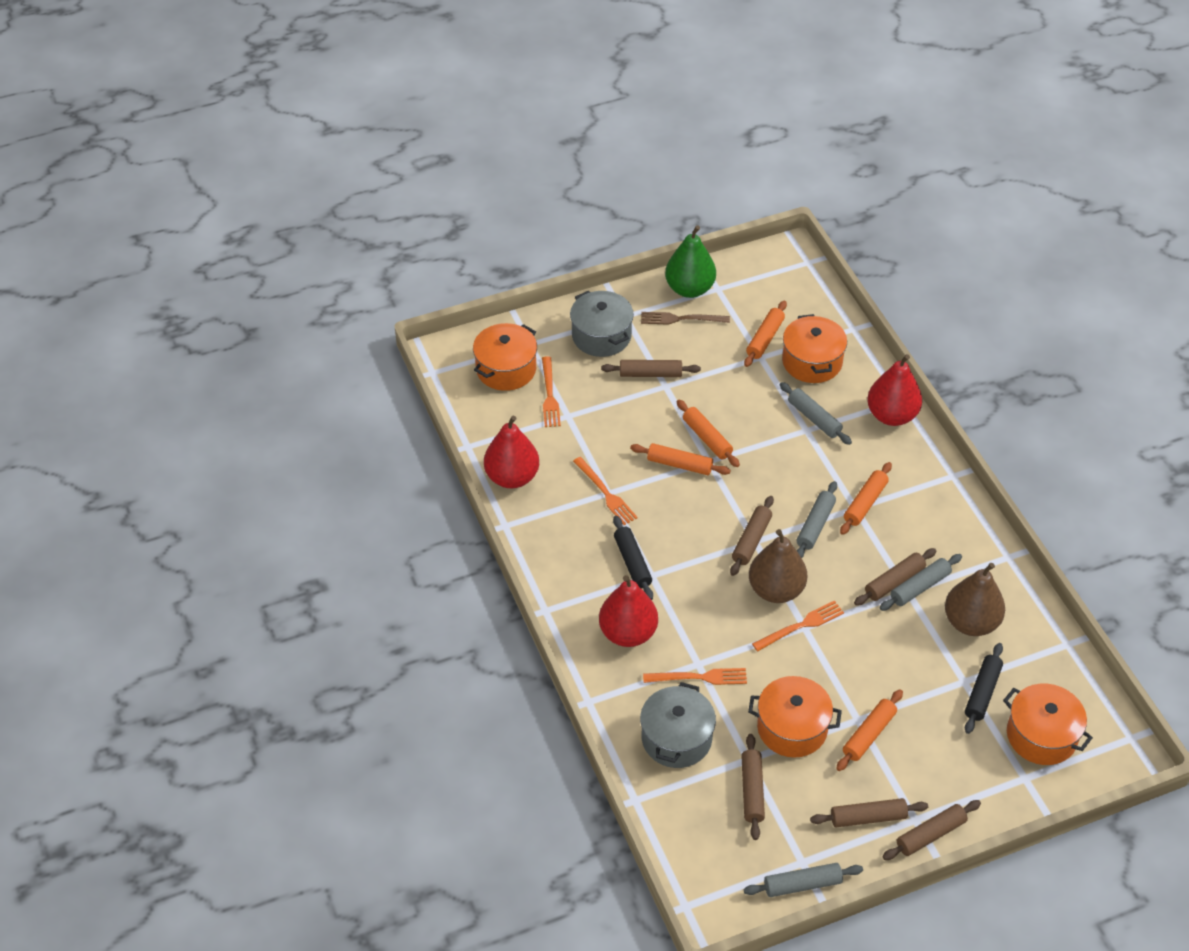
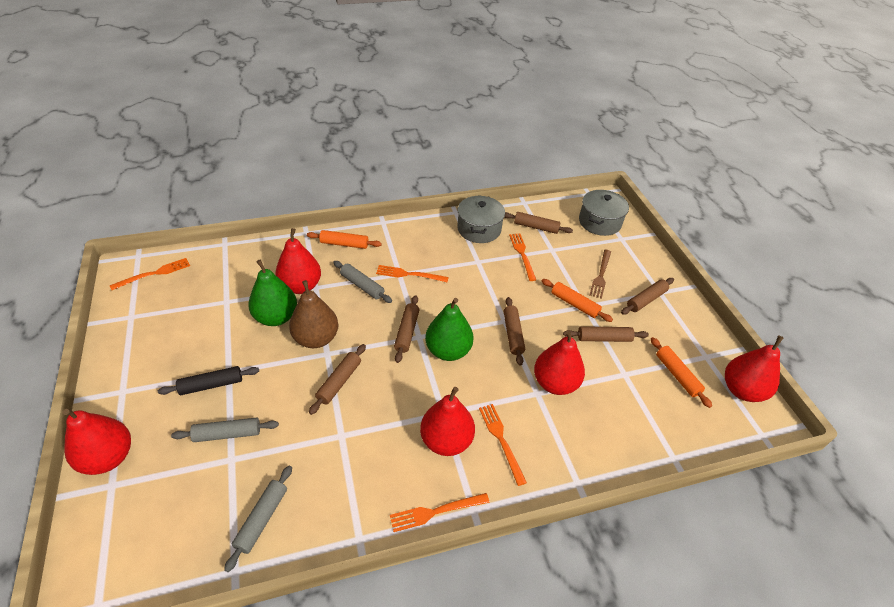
black rolling pin: 2 -> 1
brown pear: 2 -> 1
green pear: 1 -> 2
grey rolling pin: 4 -> 3
orange fork: 4 -> 5
orange pot: 4 -> 0
orange rolling pin: 5 -> 3
red pear: 3 -> 5

